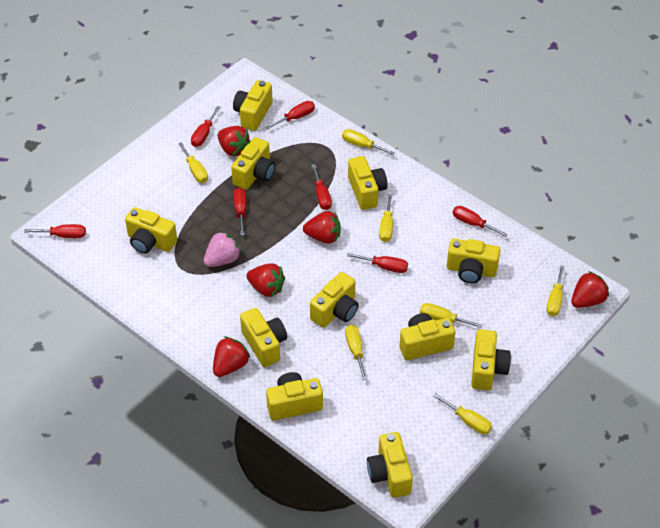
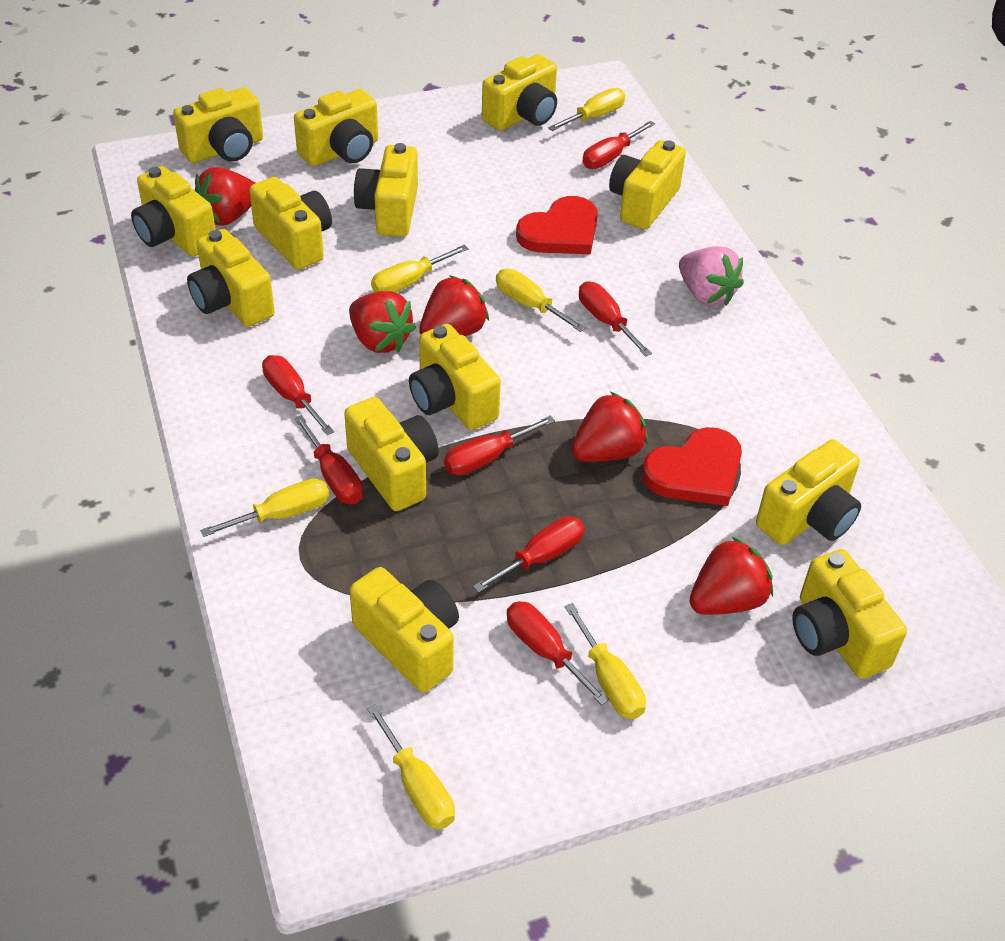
red heart: 0 -> 2
yellow camera: 11 -> 13
yellow screwdriver: 7 -> 6

